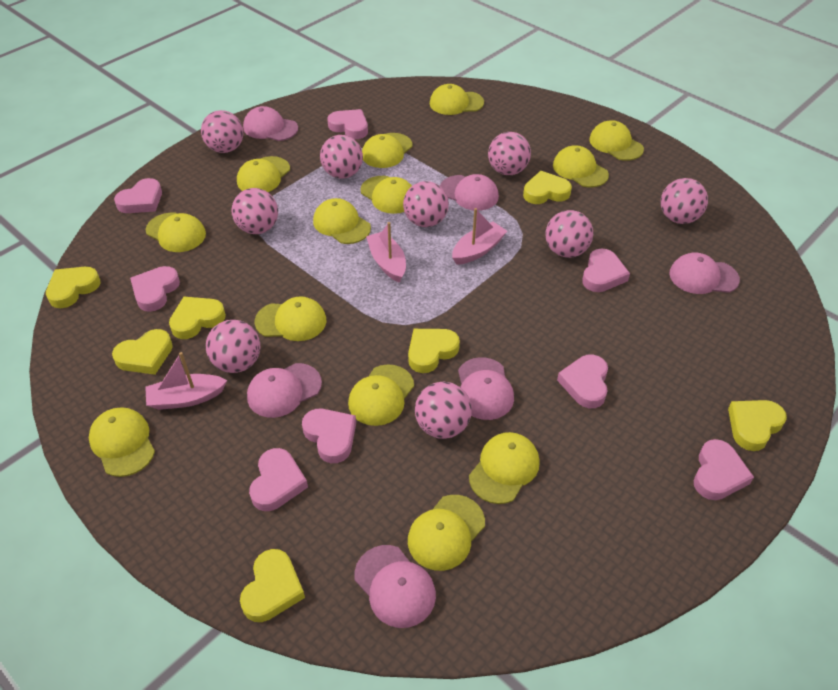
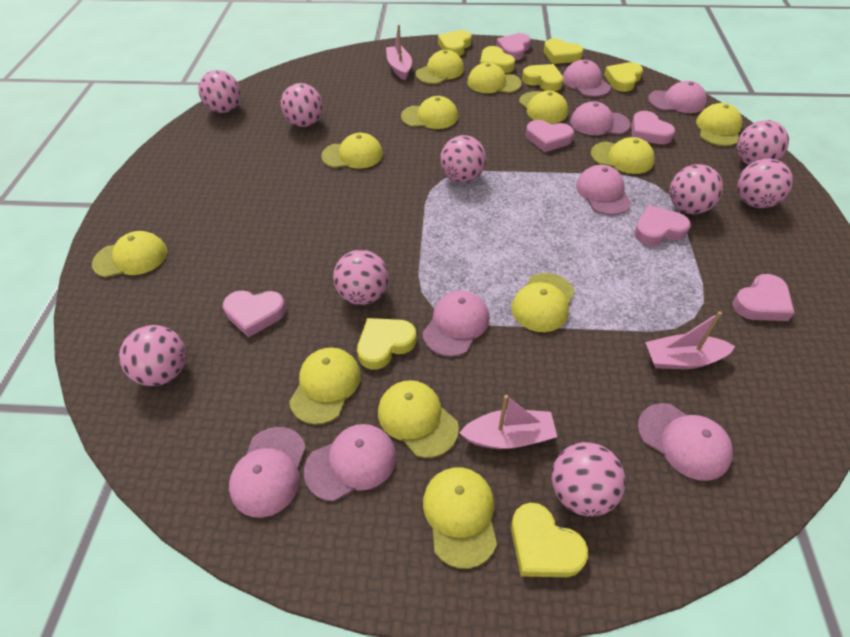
pink cap: 6 -> 8
pink heart: 8 -> 6
yellow cap: 13 -> 12

